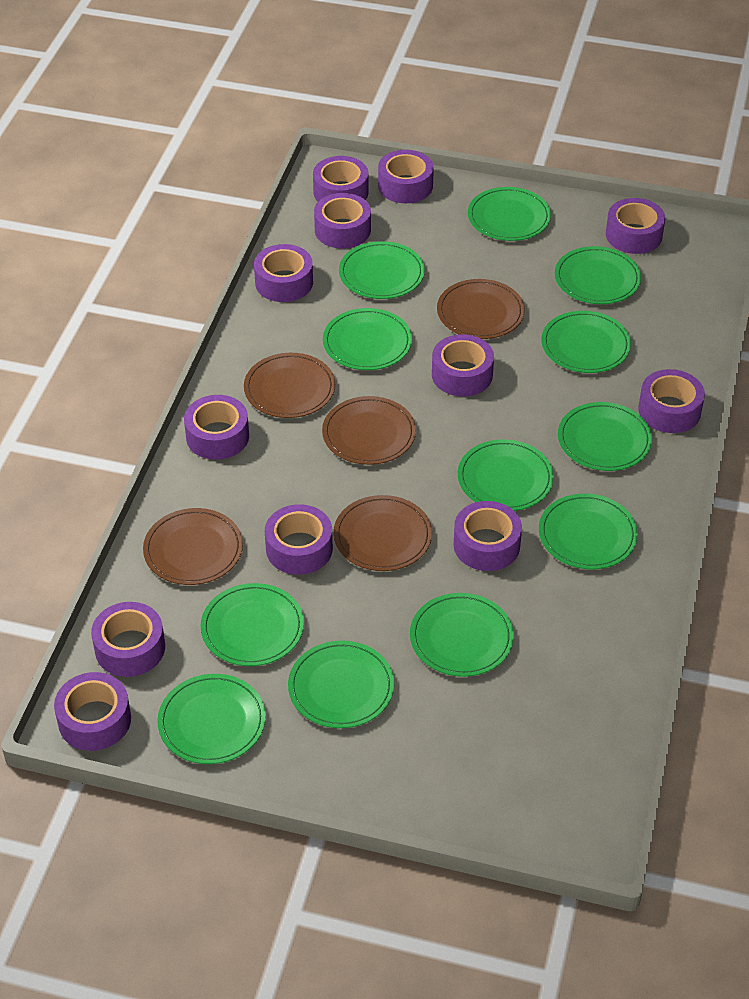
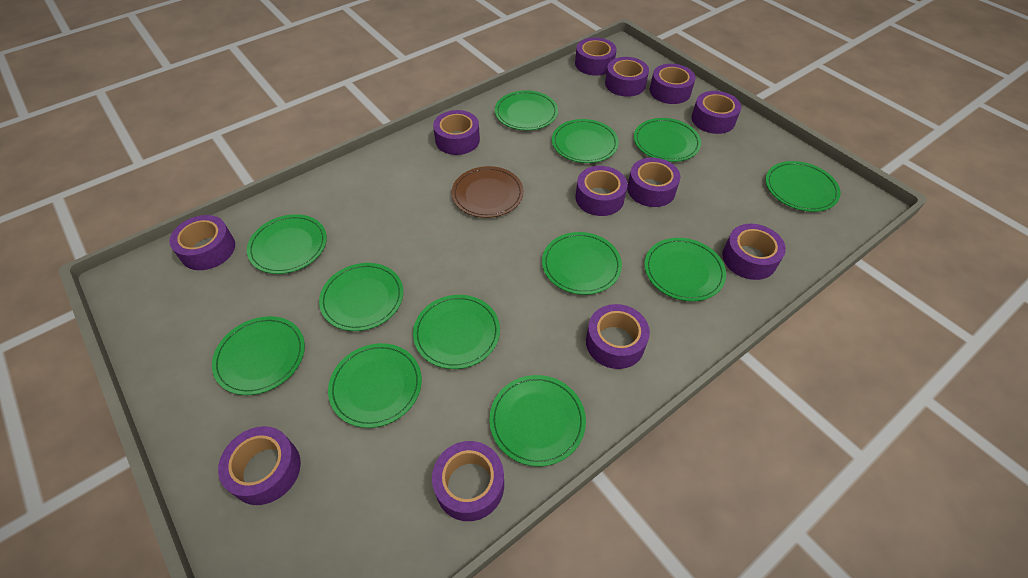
brown plate: 5 -> 1

